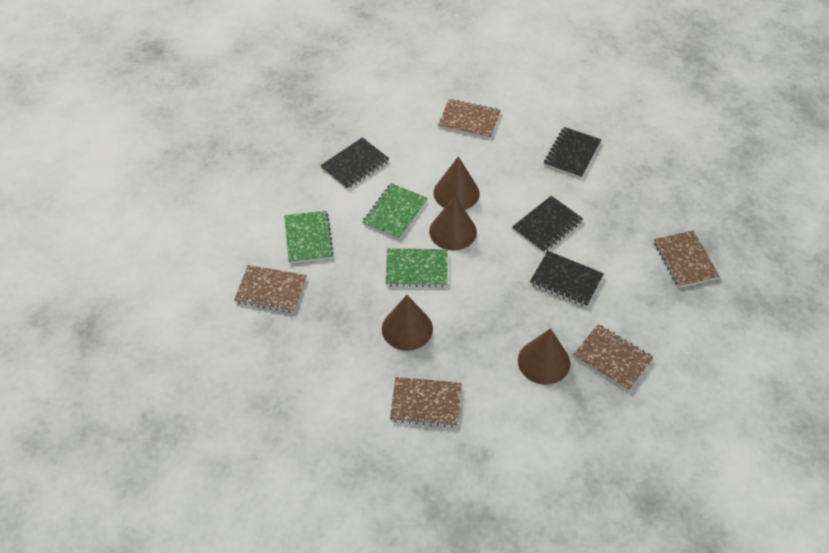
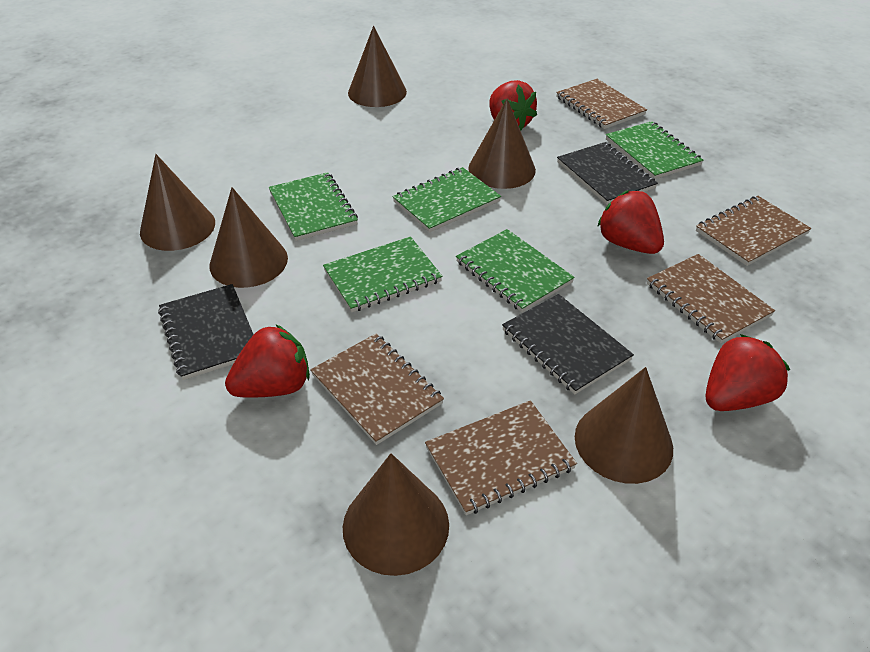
black notebook: 4 -> 3
brown cone: 4 -> 6
green notebook: 3 -> 5
red strawberry: 0 -> 4

